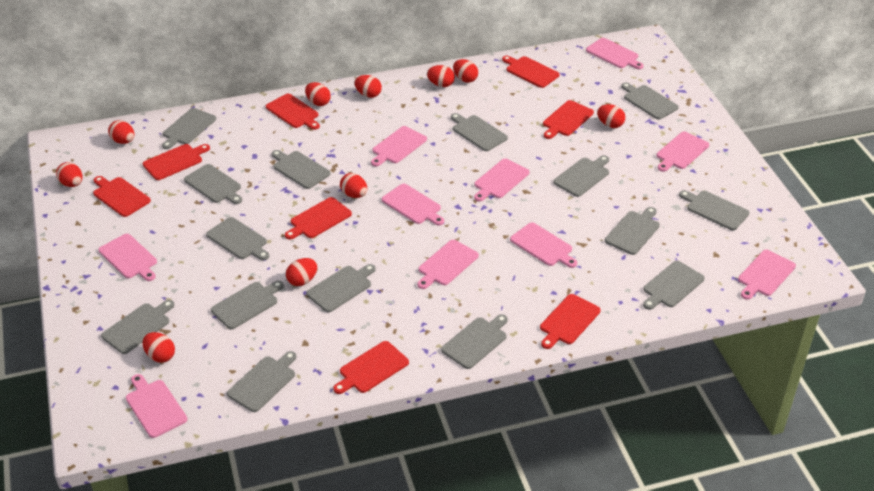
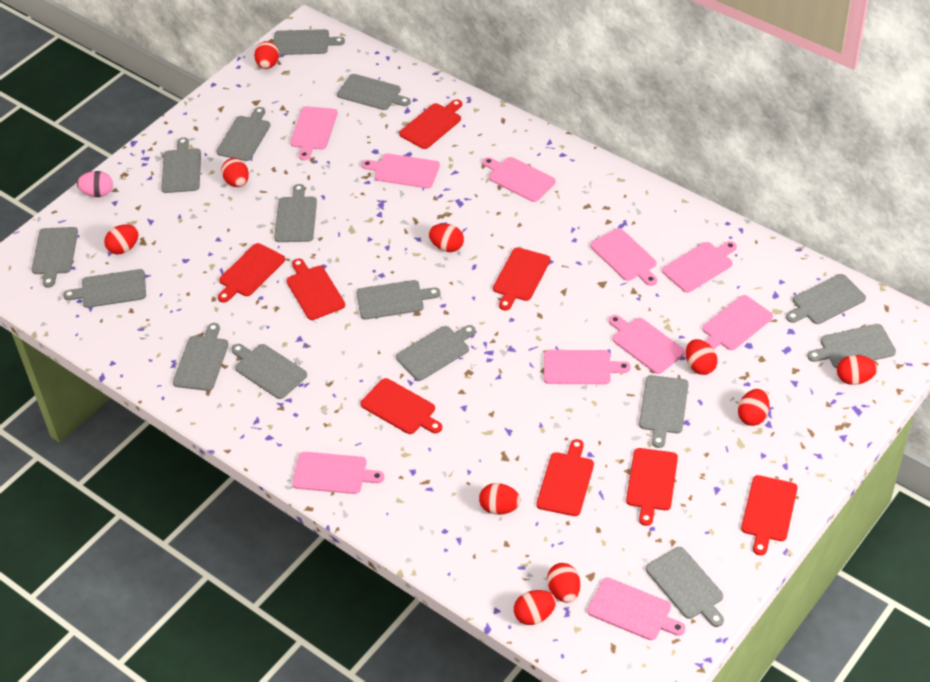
pink egg: 0 -> 1

